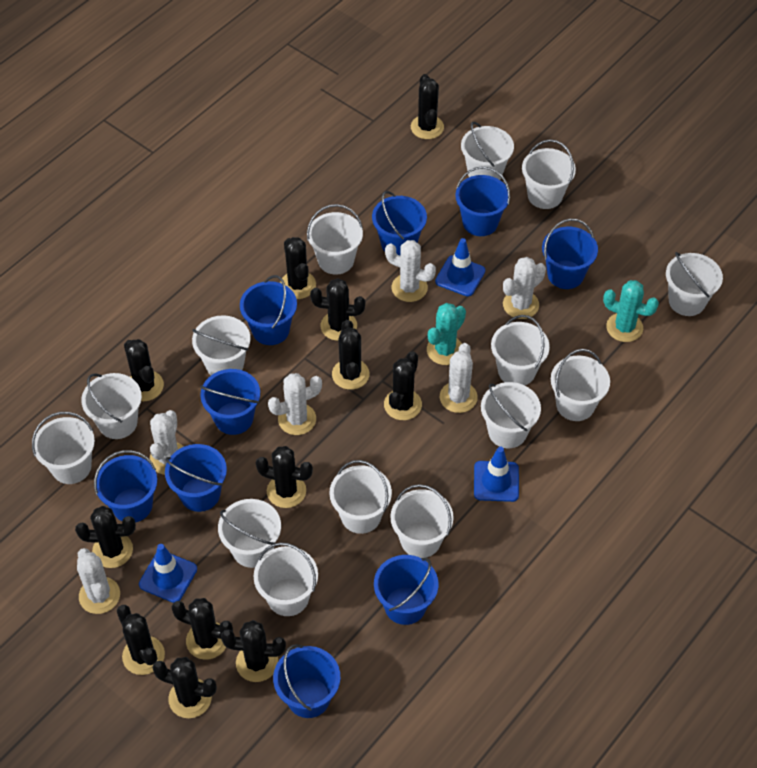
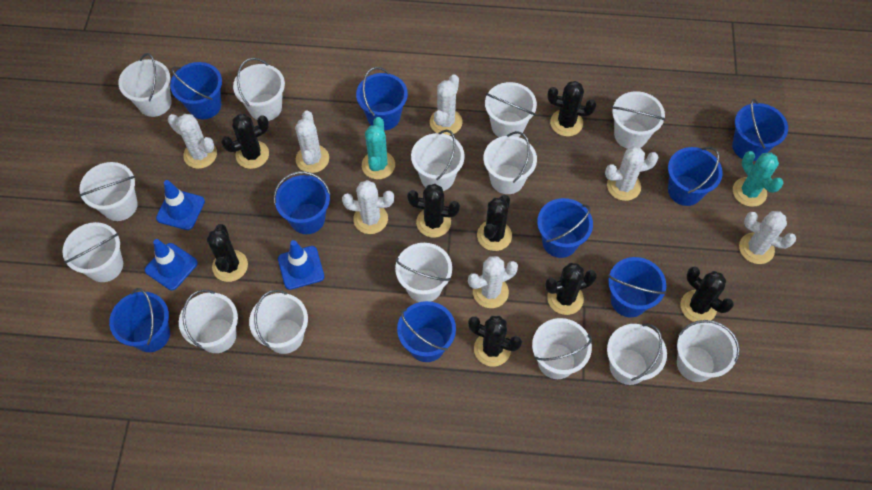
black cactus: 12 -> 8
white cactus: 6 -> 7

